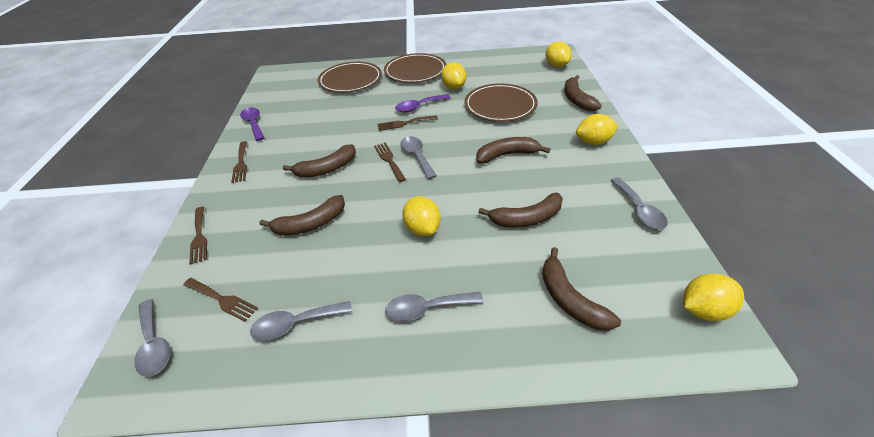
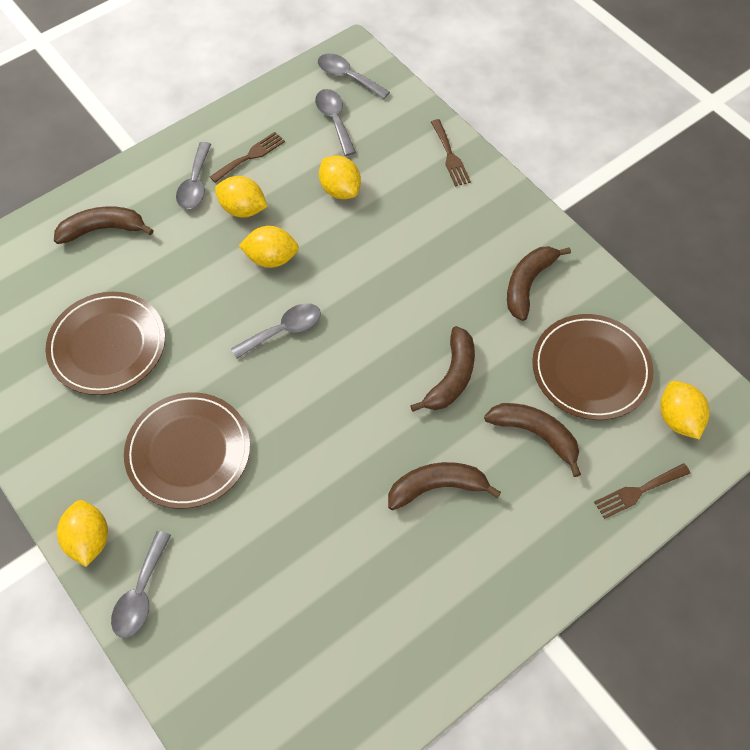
brown banana: 6 -> 5
brown fork: 5 -> 3
purple spoon: 2 -> 0

